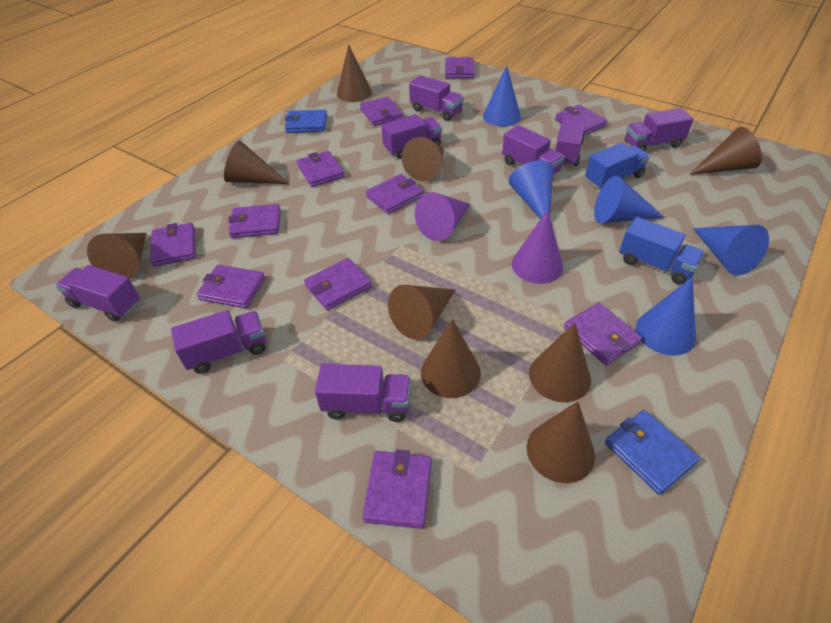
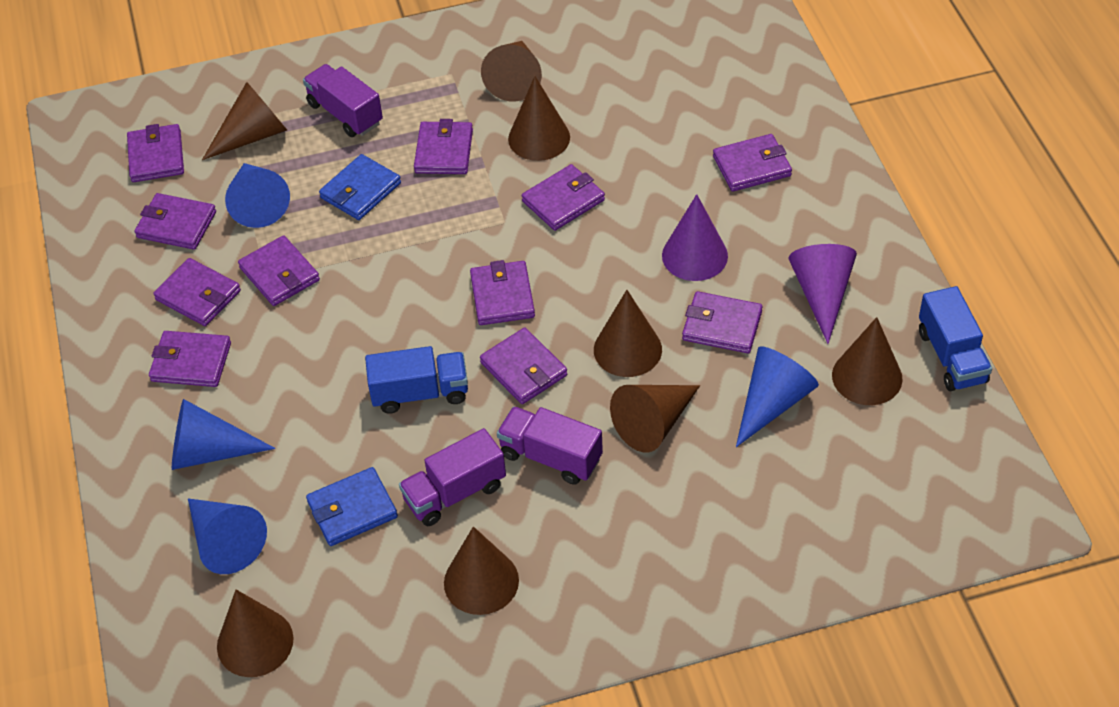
blue cone: 5 -> 4
brown cone: 9 -> 8
purple truck: 8 -> 3

